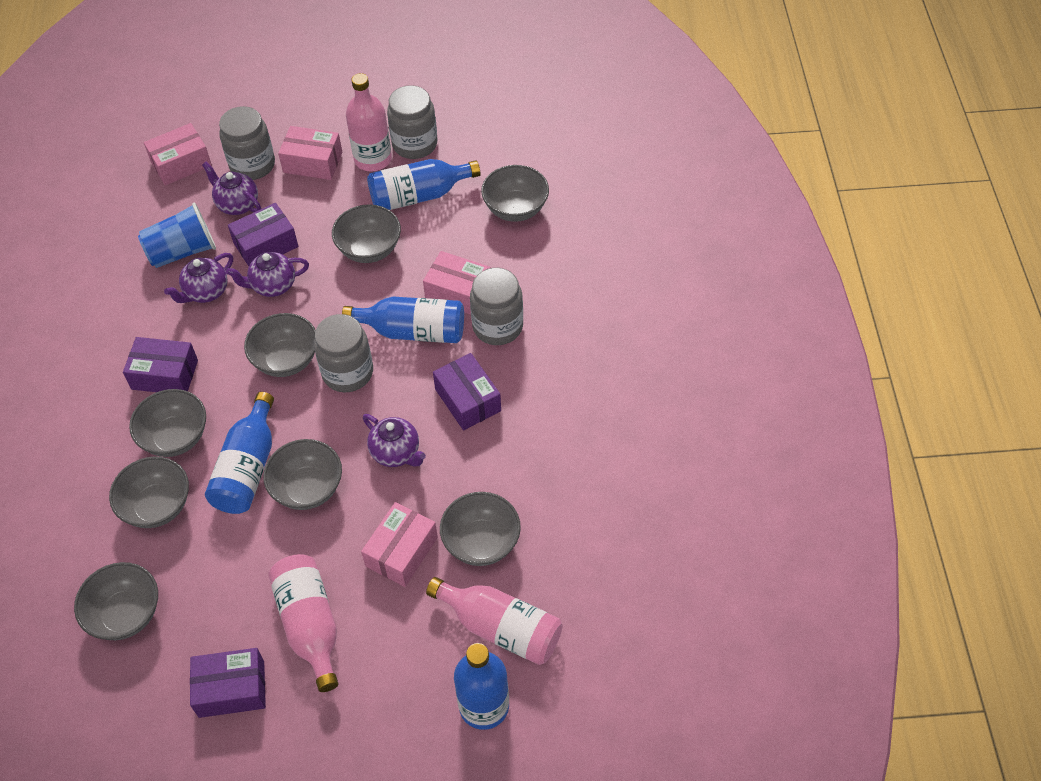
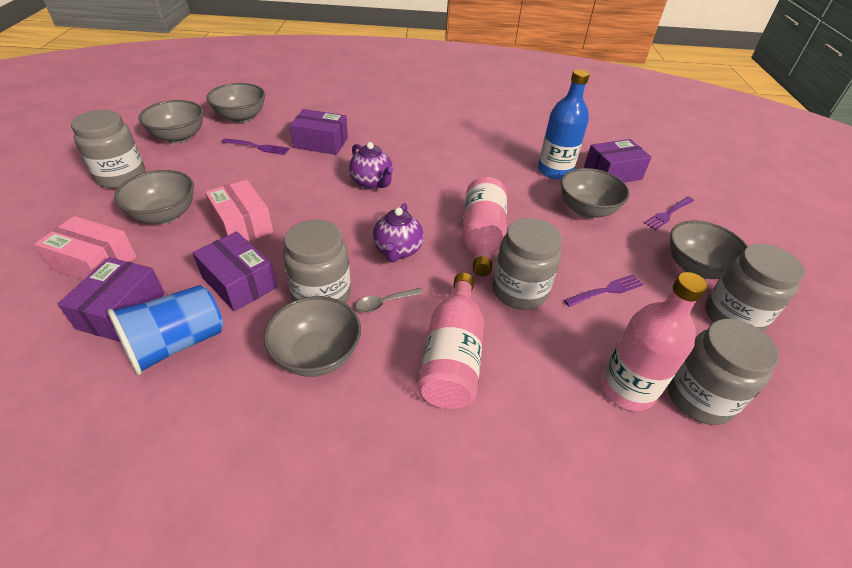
blue bottle: 4 -> 1
grey bowl: 8 -> 6
grey jar: 4 -> 5
grey spoon: 0 -> 1
pink box: 4 -> 2
purple fork: 0 -> 3
purple teapot: 4 -> 2

